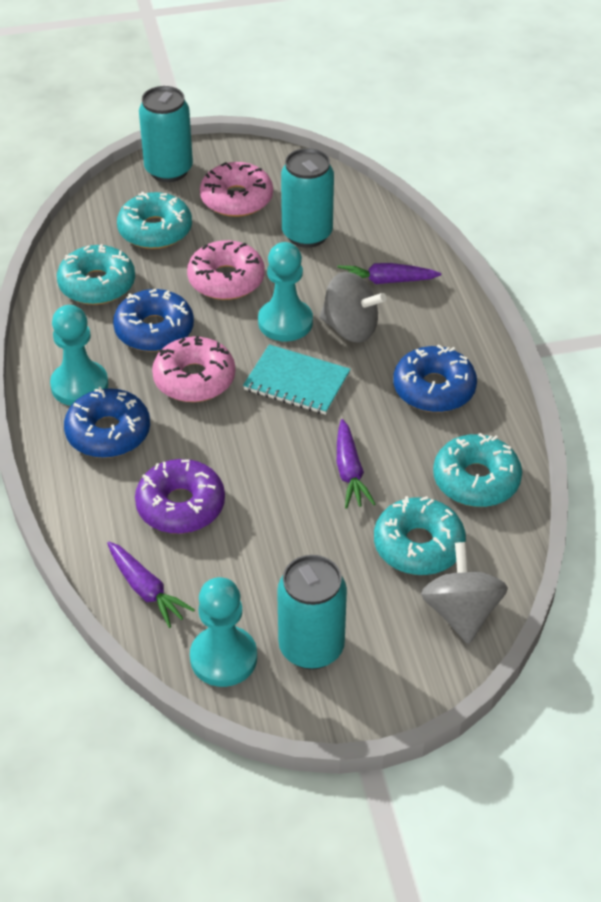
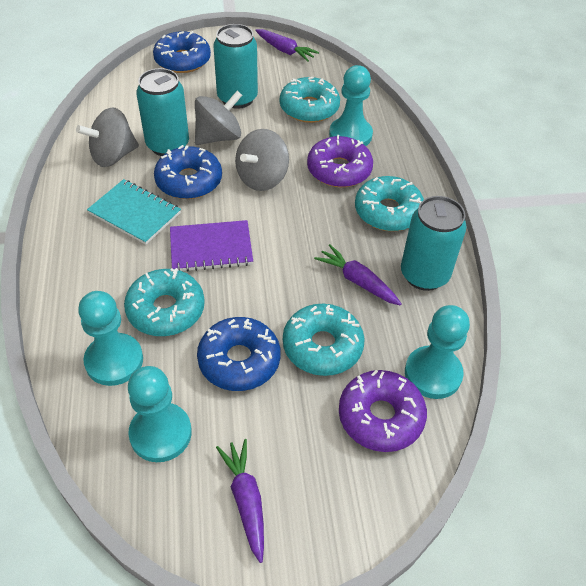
grey spinning top: 2 -> 3
pink donut: 3 -> 0
purple donut: 1 -> 2
purple notebook: 0 -> 1
turquoise pawn: 3 -> 4

